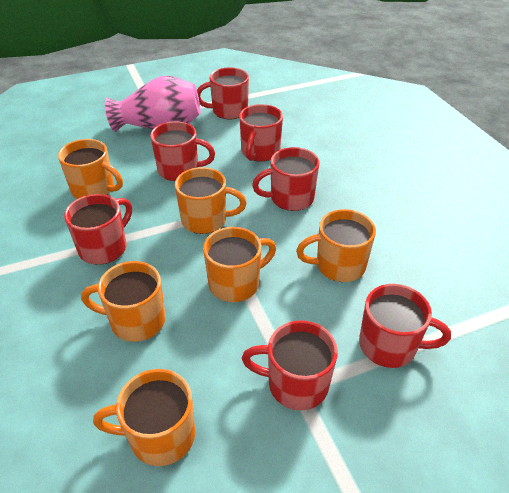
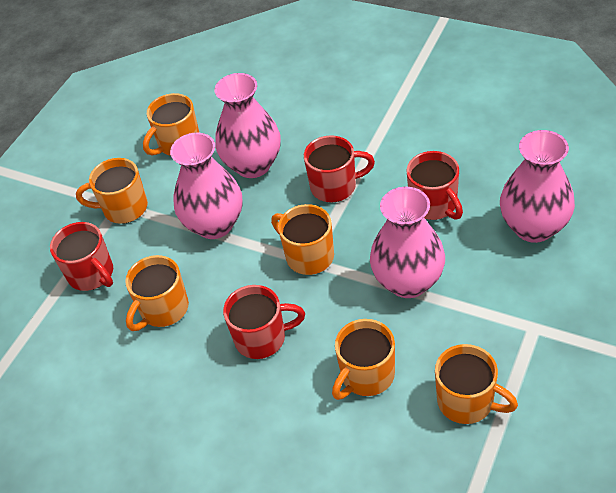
pink vase: 1 -> 4
red mug: 7 -> 4

